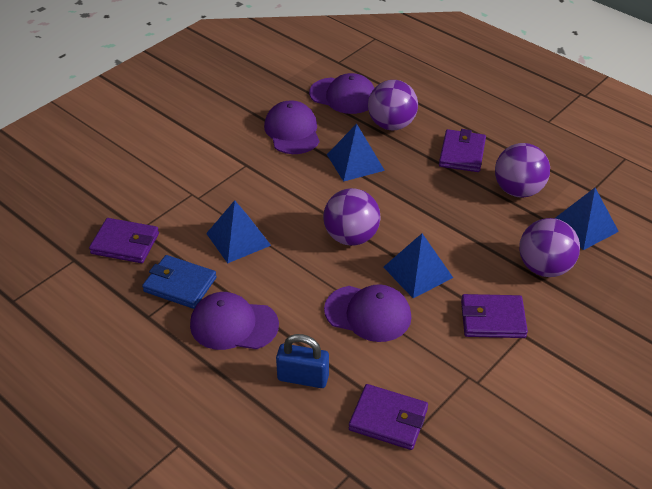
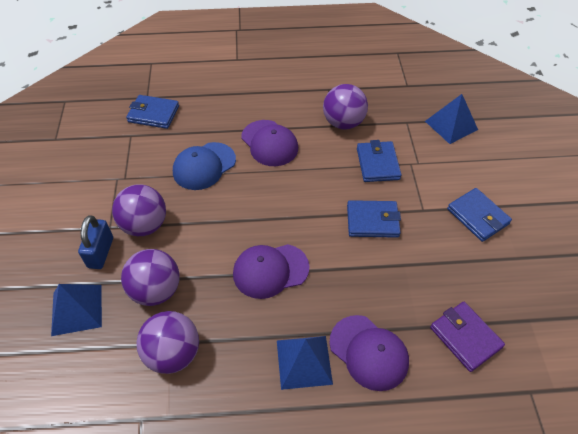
blue cap: 0 -> 1
blue pyramid: 4 -> 3
blue wallet: 1 -> 4
purple cap: 4 -> 3
purple wallet: 4 -> 1

